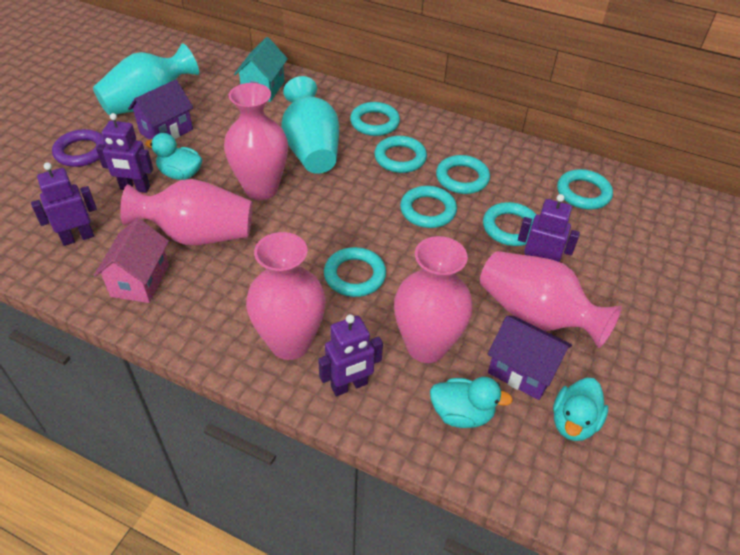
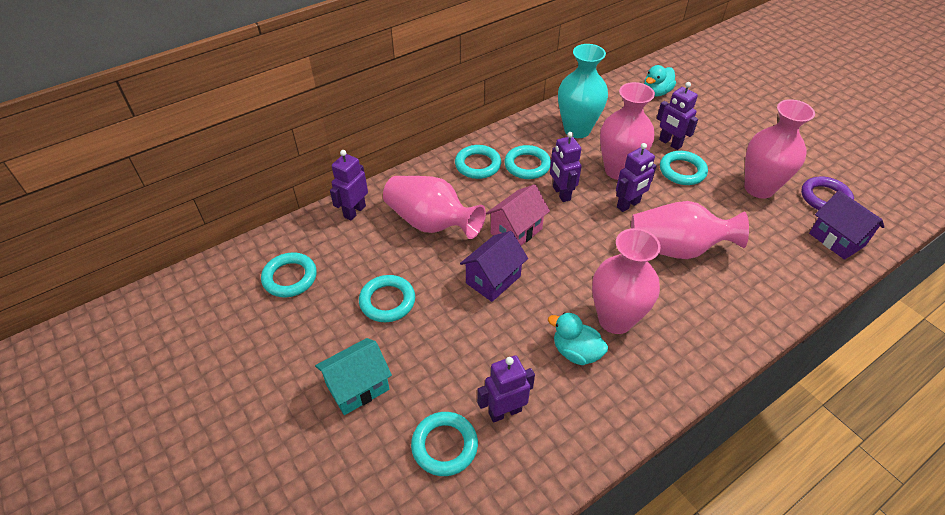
purple robot: 4 -> 5
turquoise duck: 3 -> 2
turquoise ring: 7 -> 6
turquoise vase: 2 -> 1

